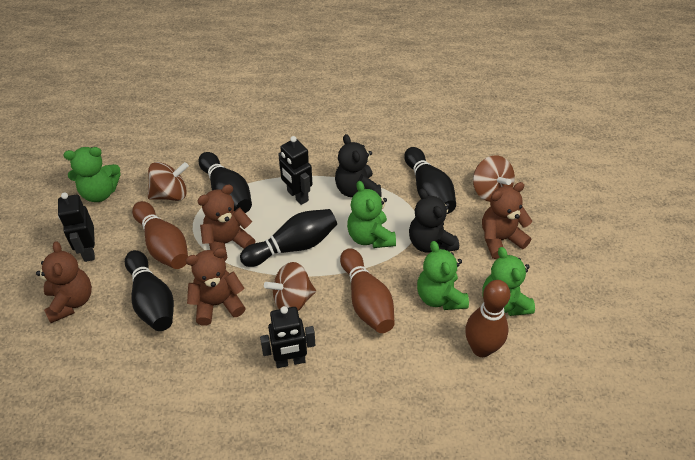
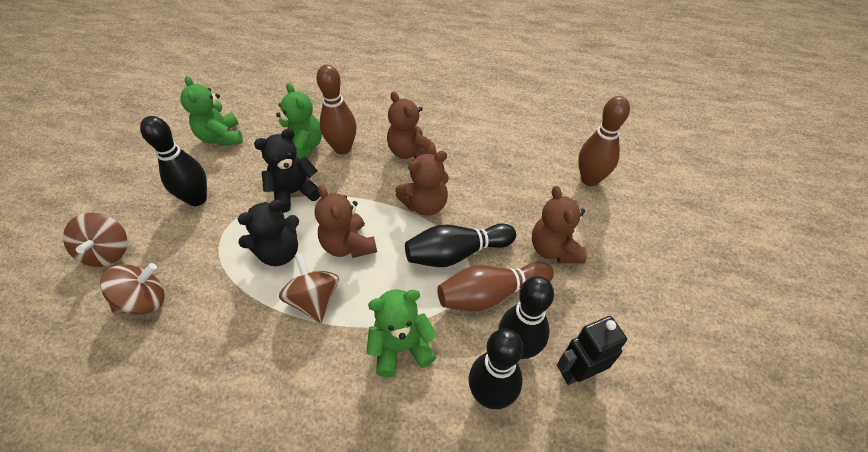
black robot: 3 -> 1
green teddy bear: 4 -> 3

